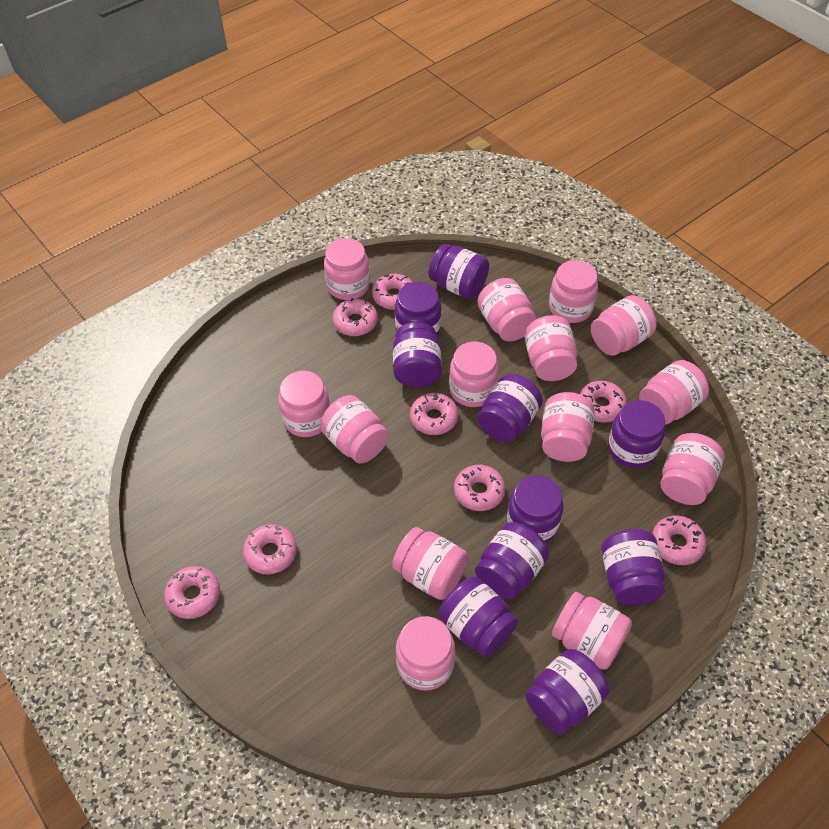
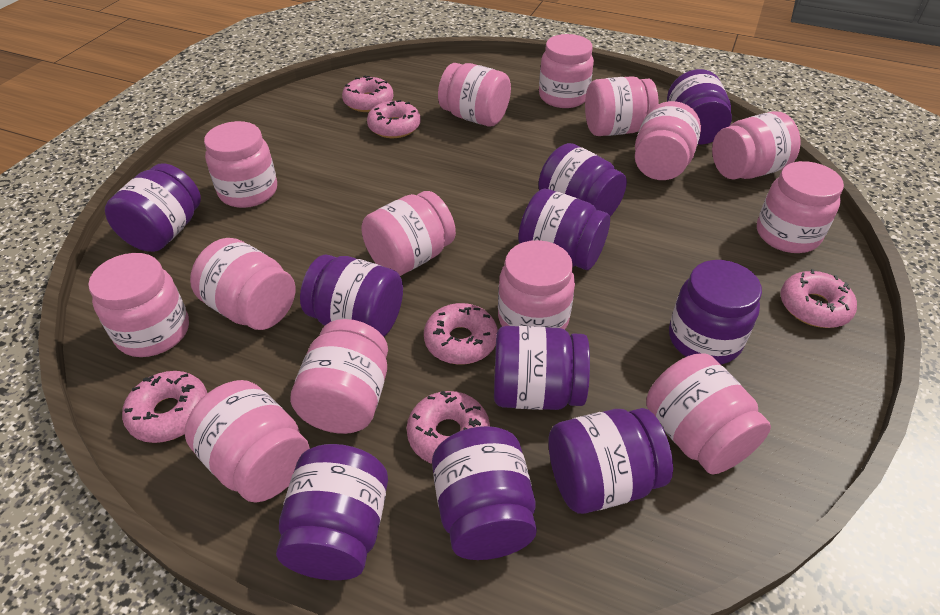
pink donut: 8 -> 6

